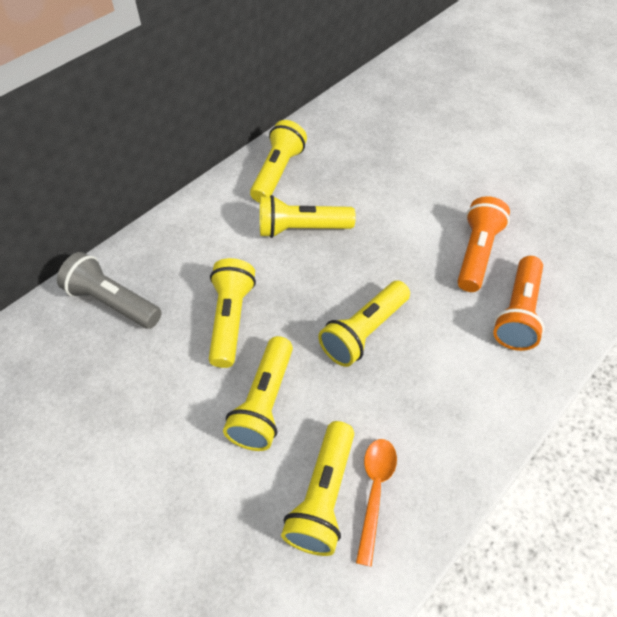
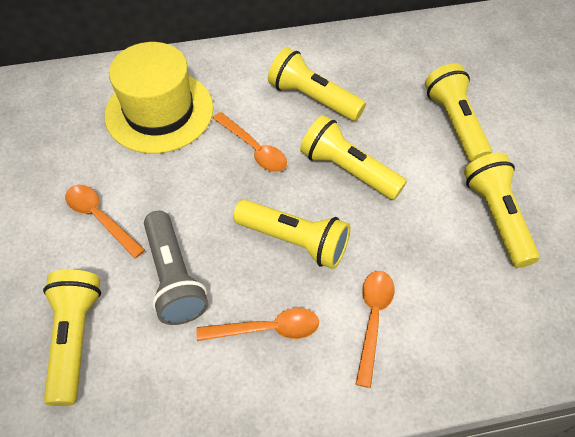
orange flashlight: 2 -> 0
orange spoon: 1 -> 4
yellow hat: 0 -> 1

